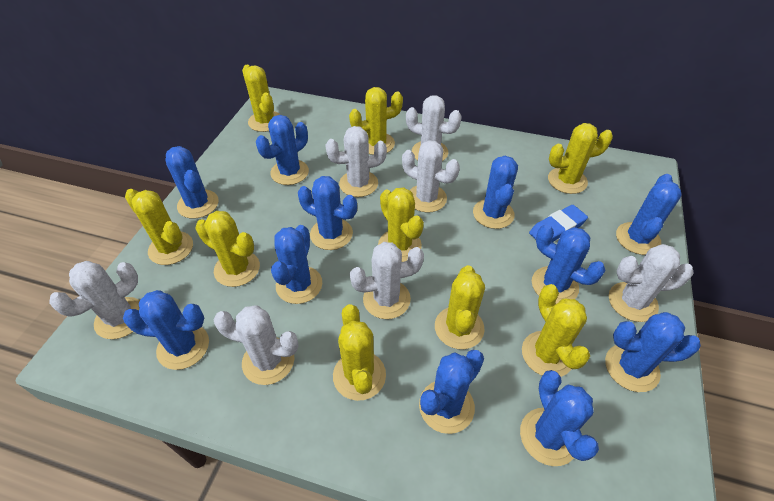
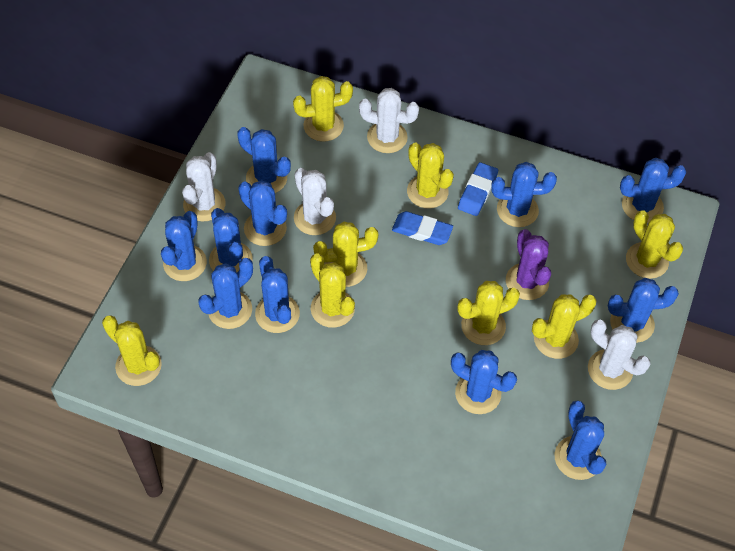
blue eraser: 1 -> 2
purple cactus: 0 -> 1
white cactus: 7 -> 4
yellow cactus: 9 -> 8

